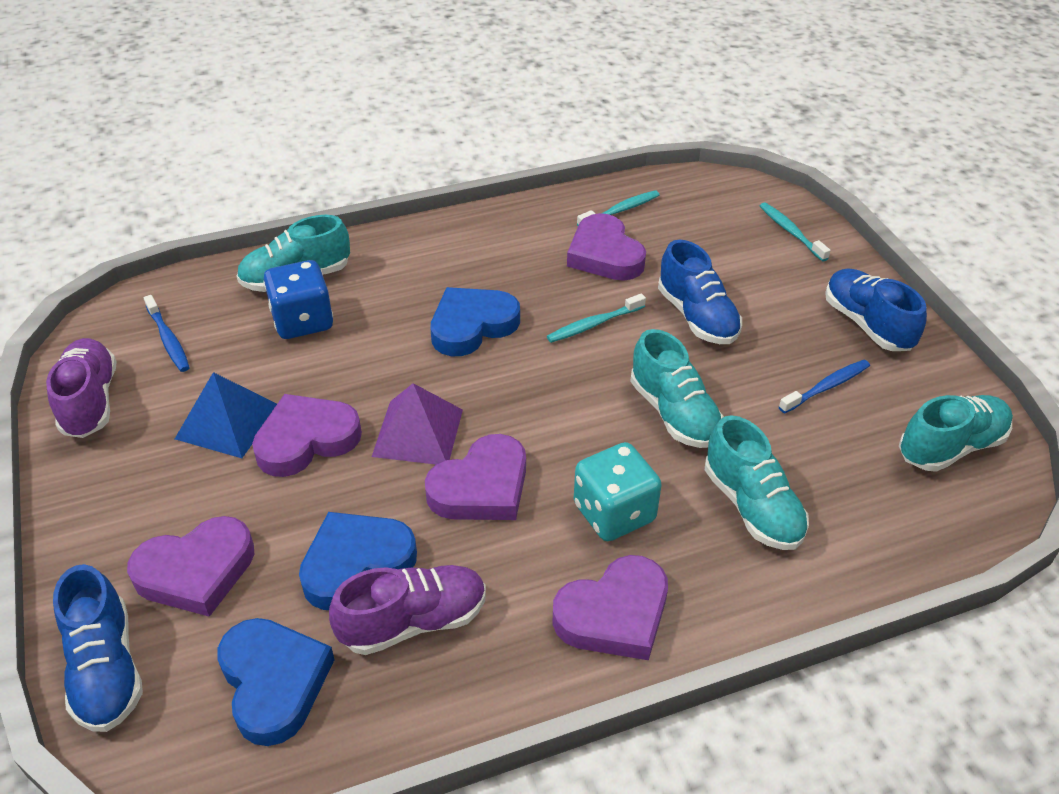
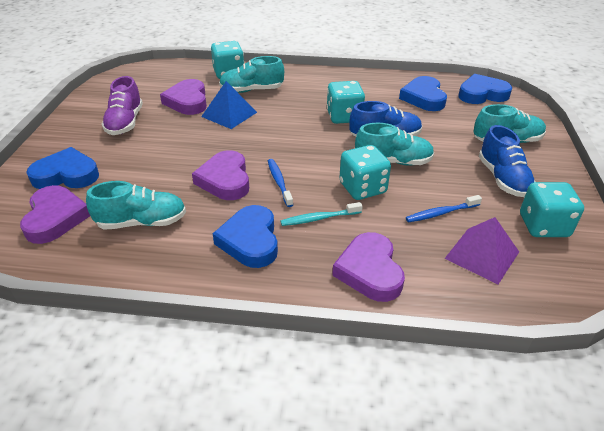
blue dice: 1 -> 0
blue heart: 3 -> 4
blue shoe: 3 -> 2
purple heart: 5 -> 4
purple shoe: 2 -> 1
turquoise dice: 1 -> 4
turquoise toothbrush: 3 -> 1

